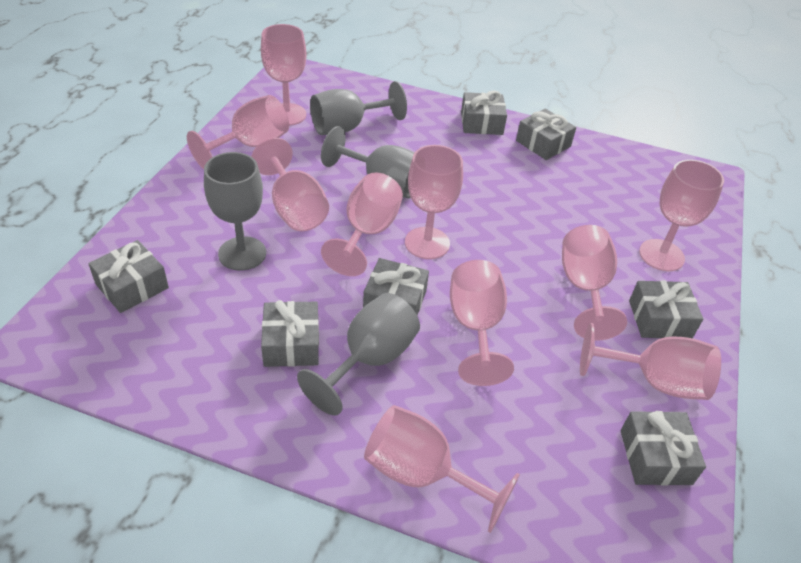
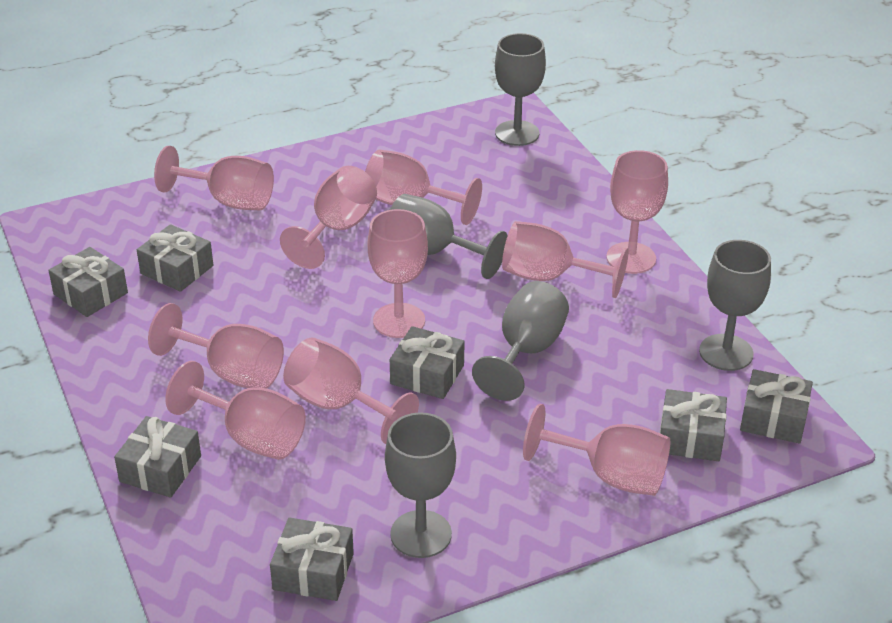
grey goblet: 4 -> 5

